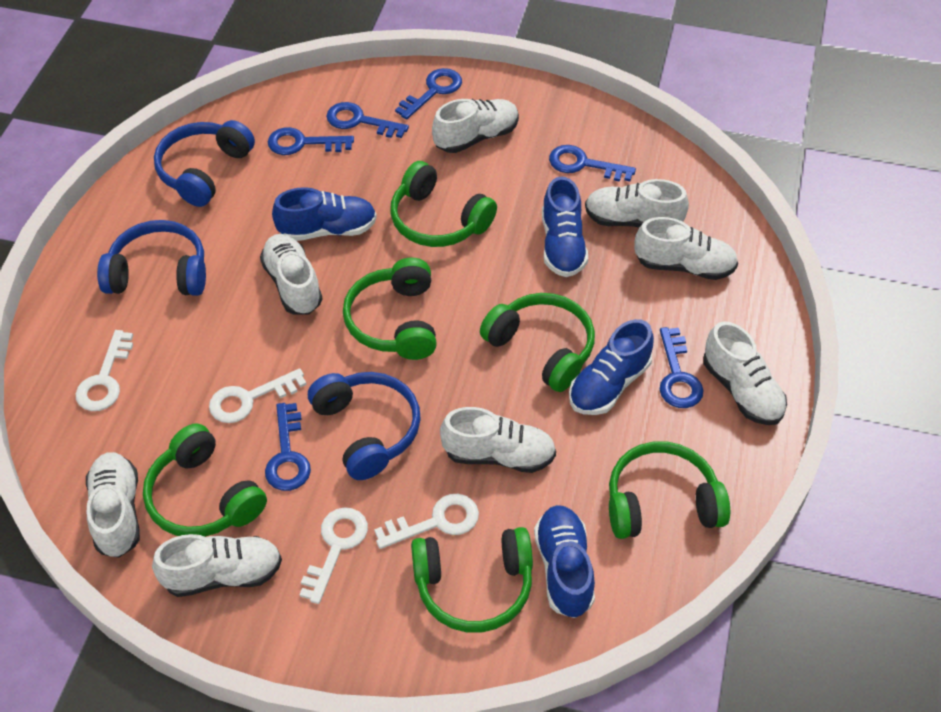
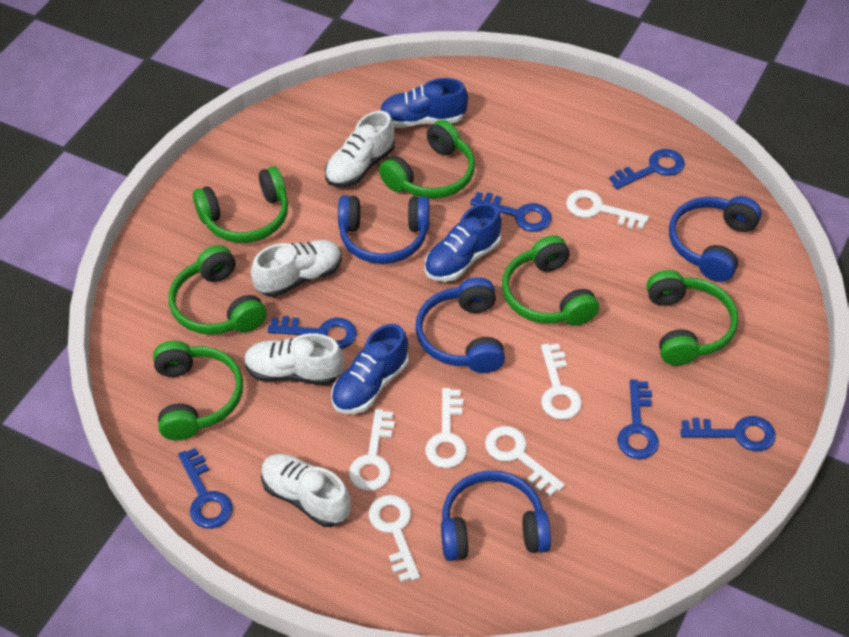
blue headphones: 3 -> 4
blue shoe: 4 -> 3
white key: 4 -> 6
white shoe: 8 -> 4

